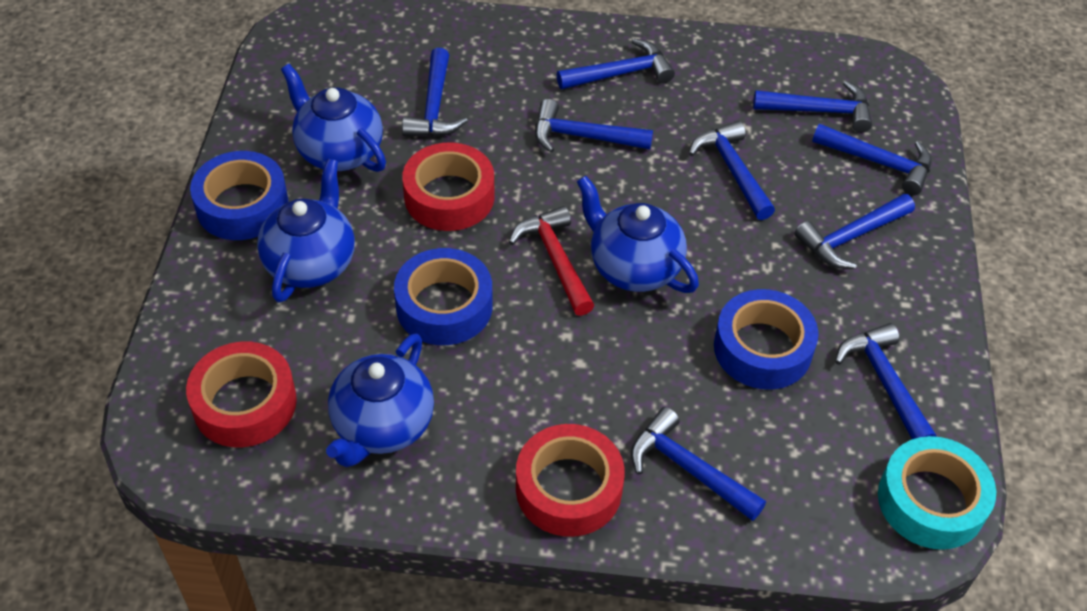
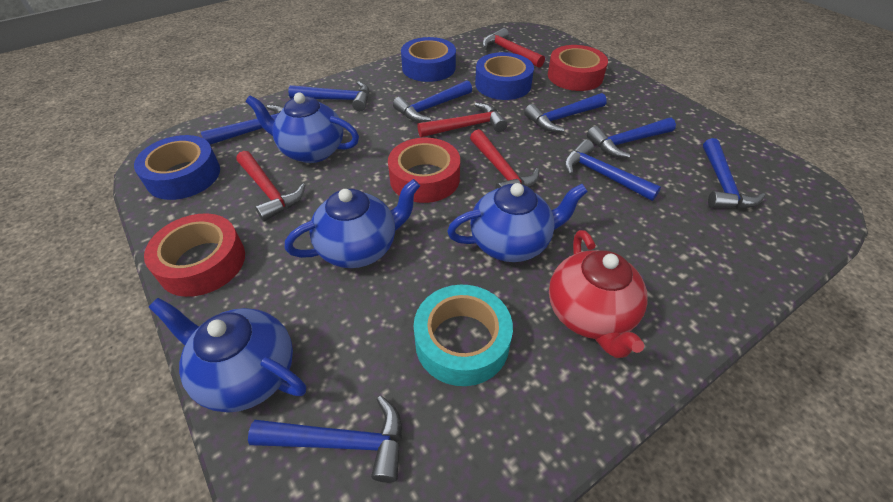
blue hammer: 9 -> 8
red hammer: 1 -> 4
red teapot: 0 -> 1

